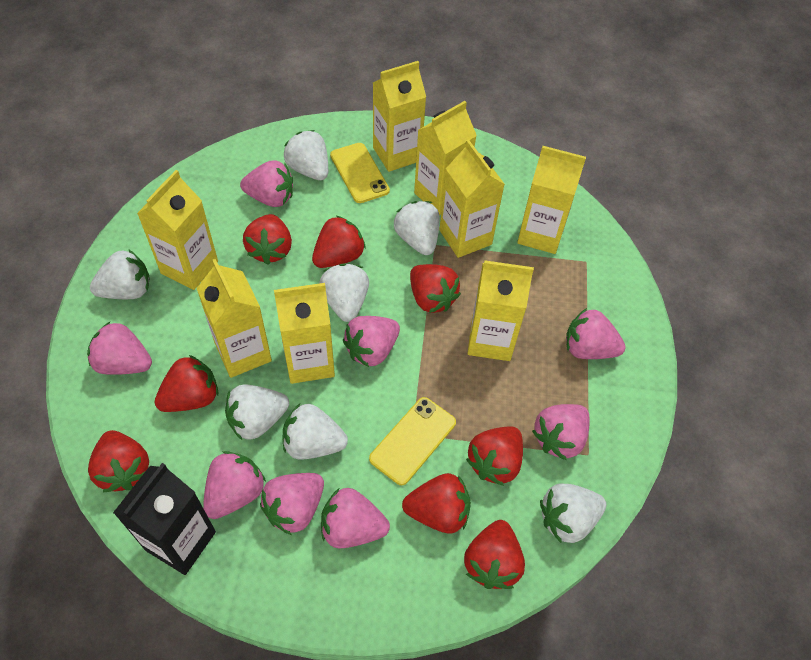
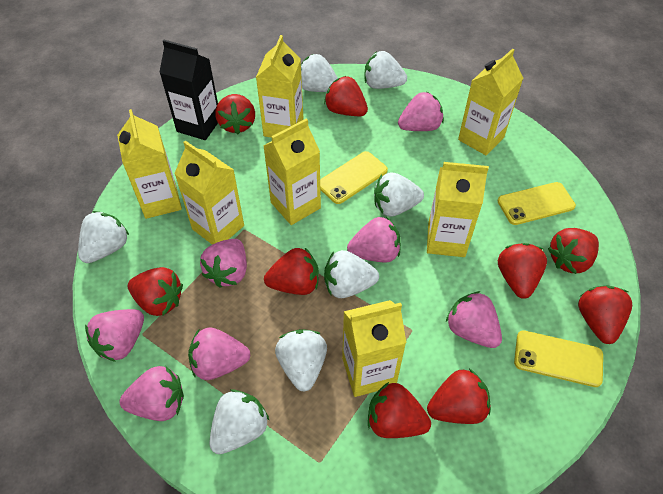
pink strawberry: 8 -> 7
red strawberry: 8 -> 9
yellow carton: 8 -> 7
yellow phone: 2 -> 3

